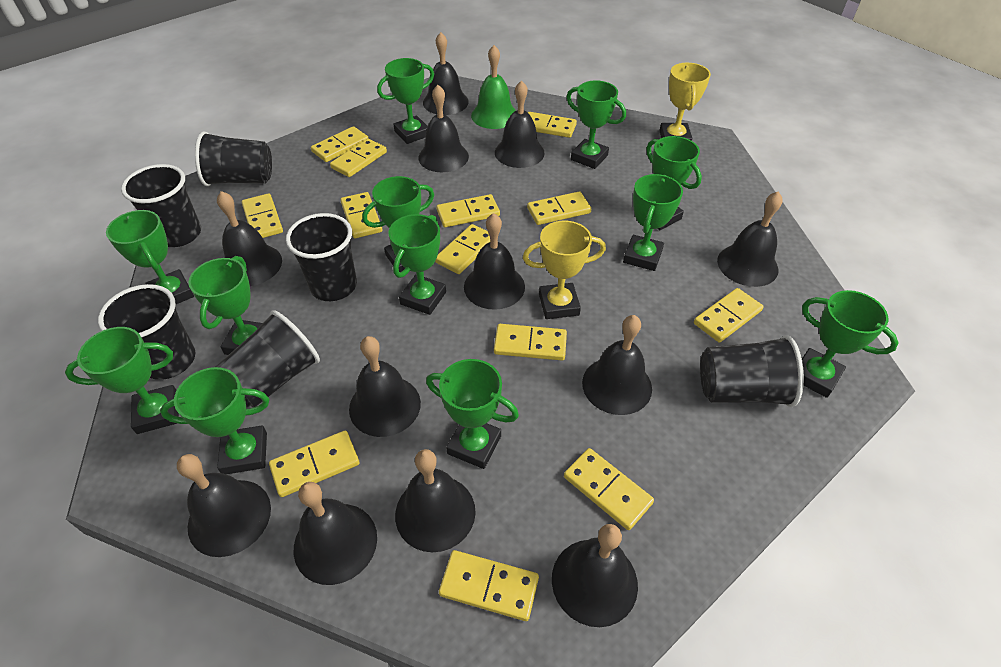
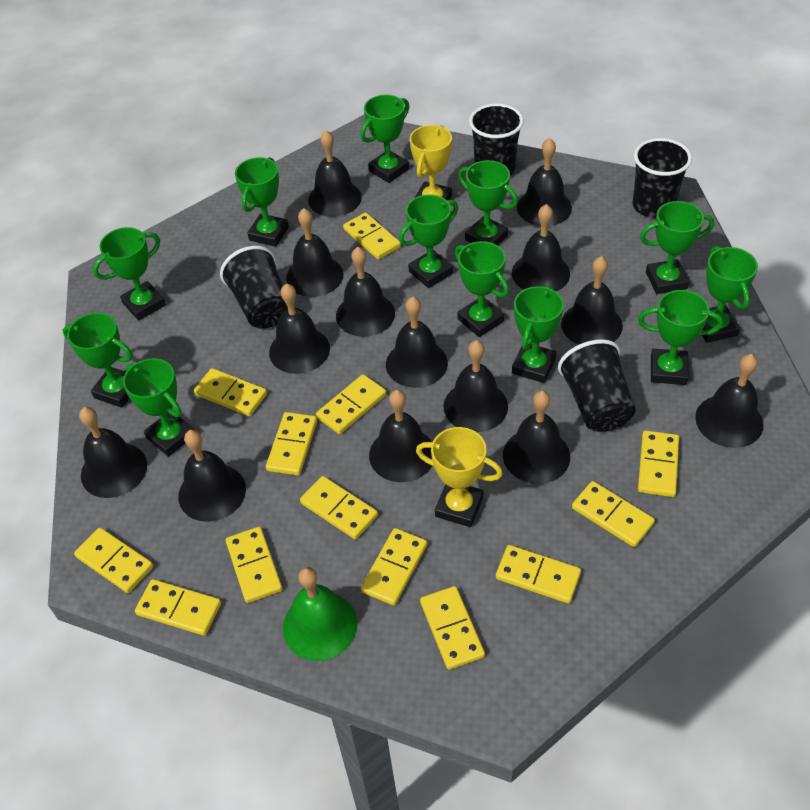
black bell: 12 -> 14
black cup: 6 -> 4

